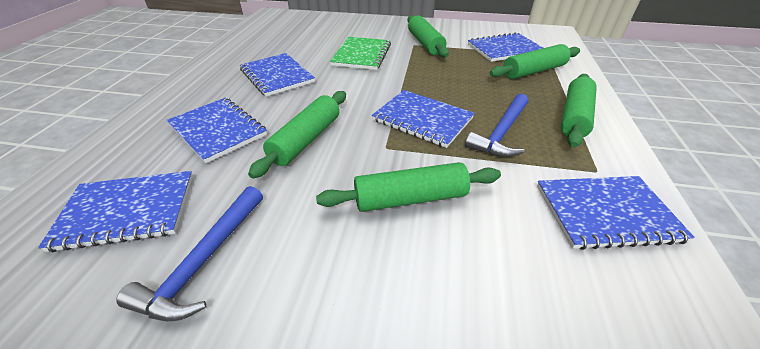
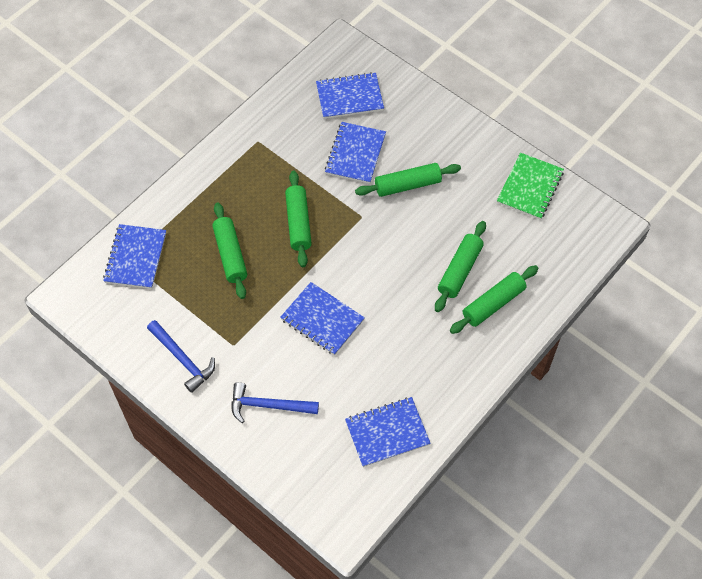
blue notebook: 6 -> 5

